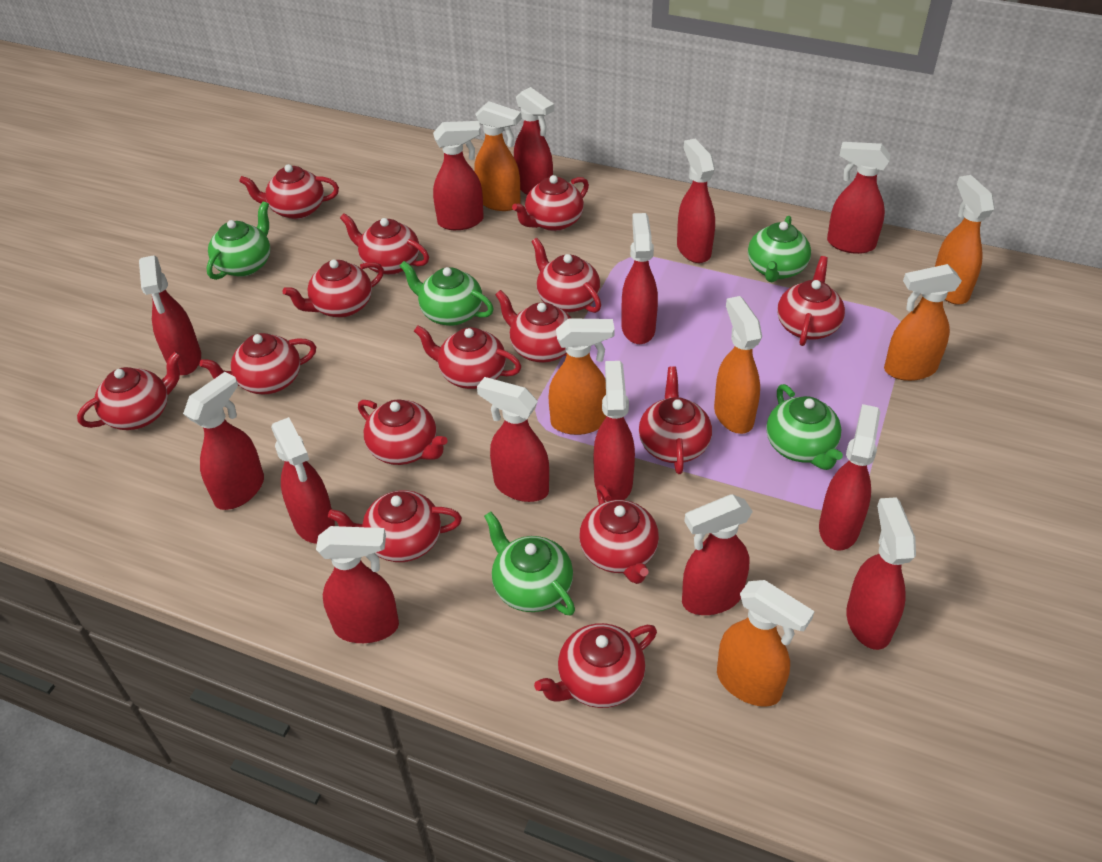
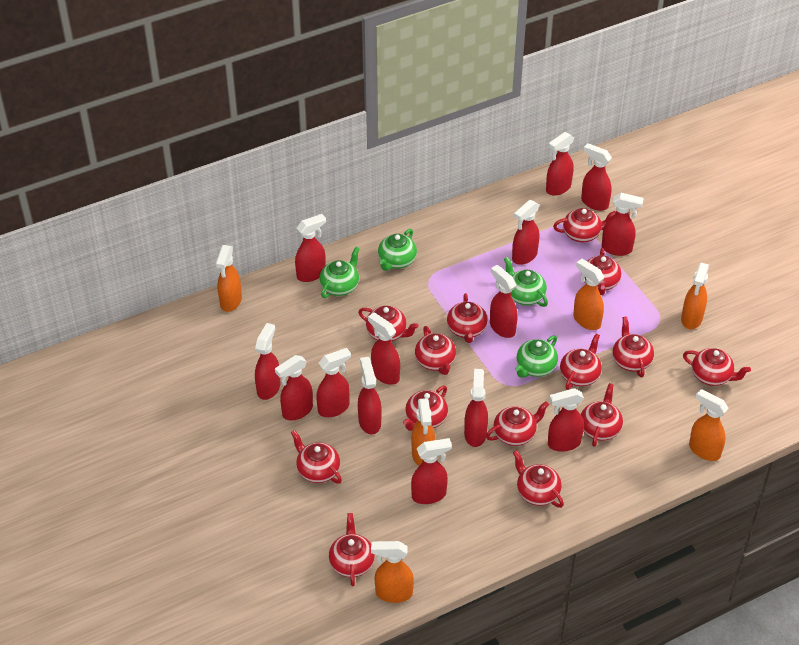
green teapot: 5 -> 4
red teapot: 15 -> 14

